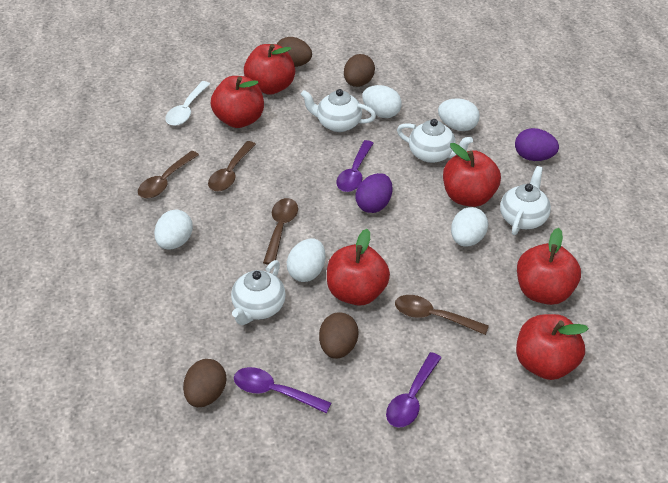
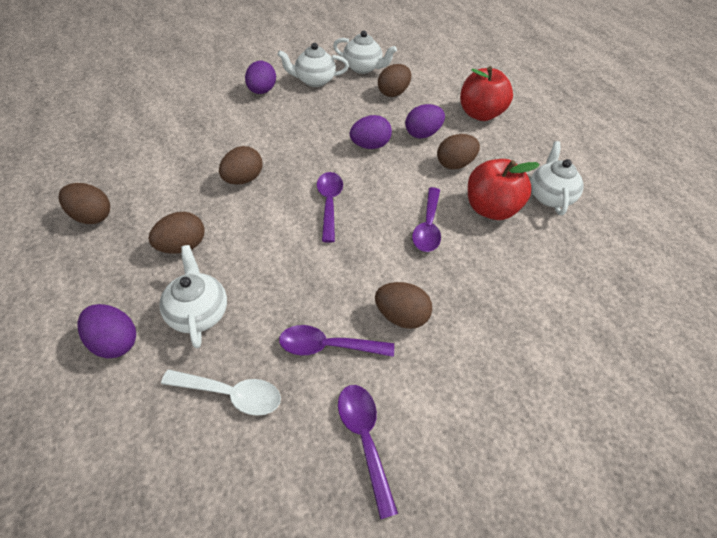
brown egg: 4 -> 6
brown spoon: 4 -> 0
purple egg: 2 -> 4
purple spoon: 3 -> 4
red apple: 6 -> 2
white egg: 5 -> 0

